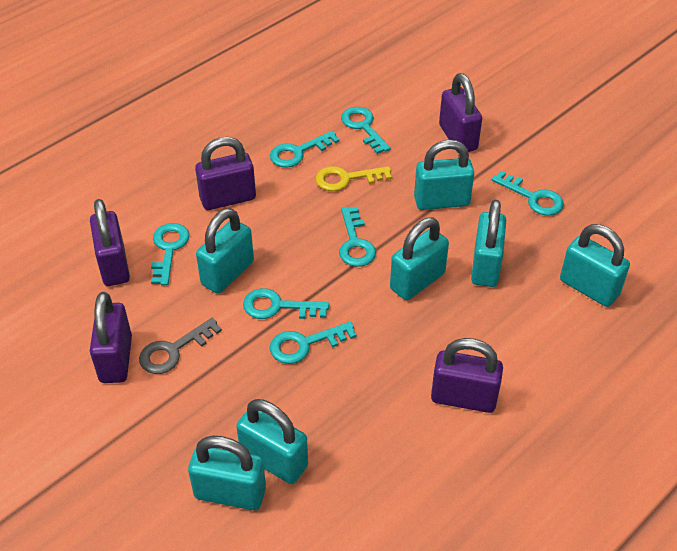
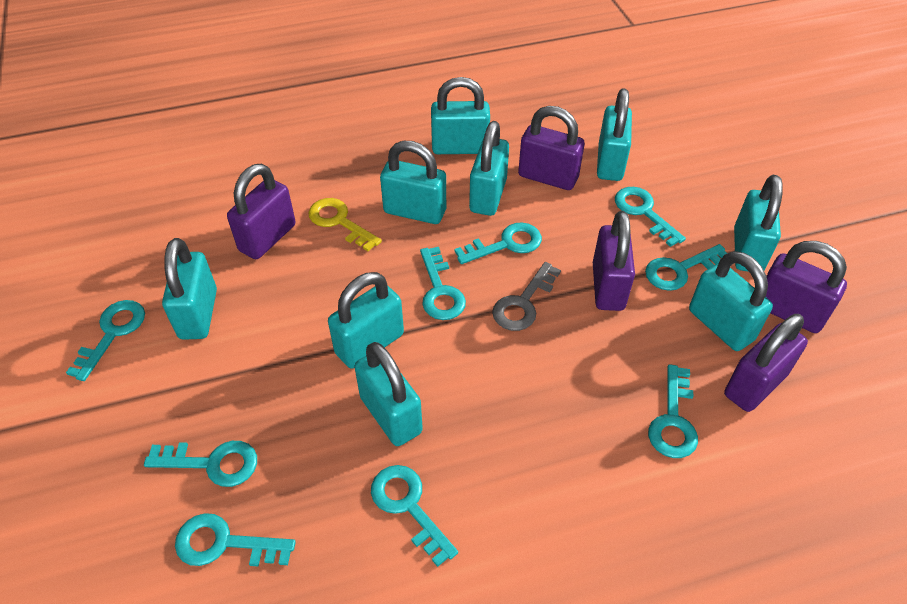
turquoise key: 7 -> 9
turquoise padlock: 7 -> 9

